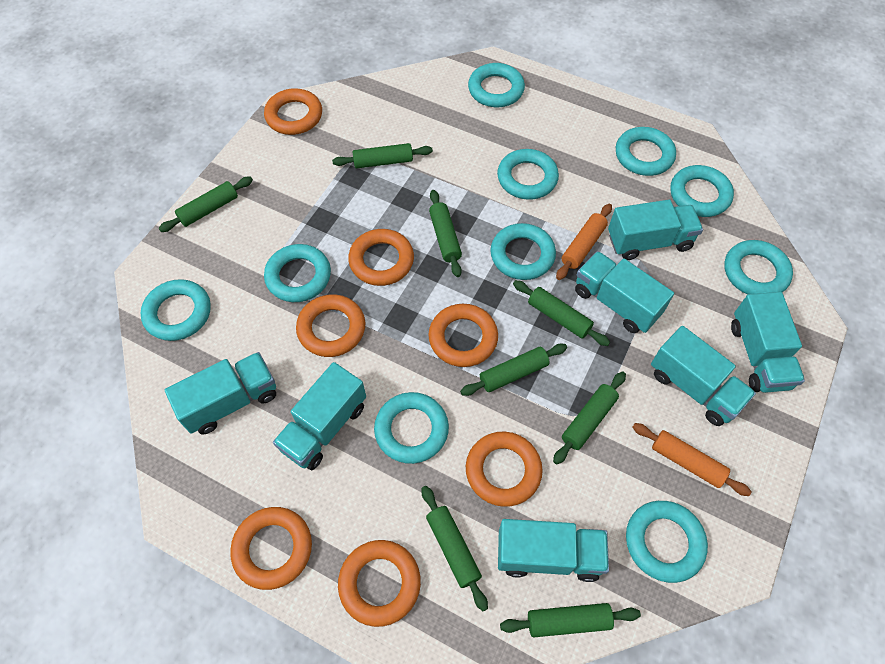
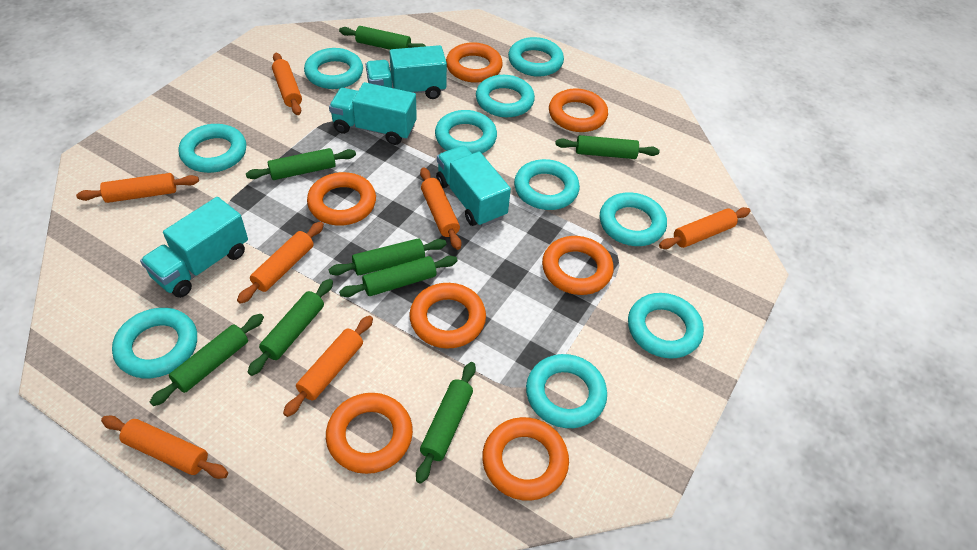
orange rolling pin: 2 -> 7
turquoise truck: 7 -> 4

